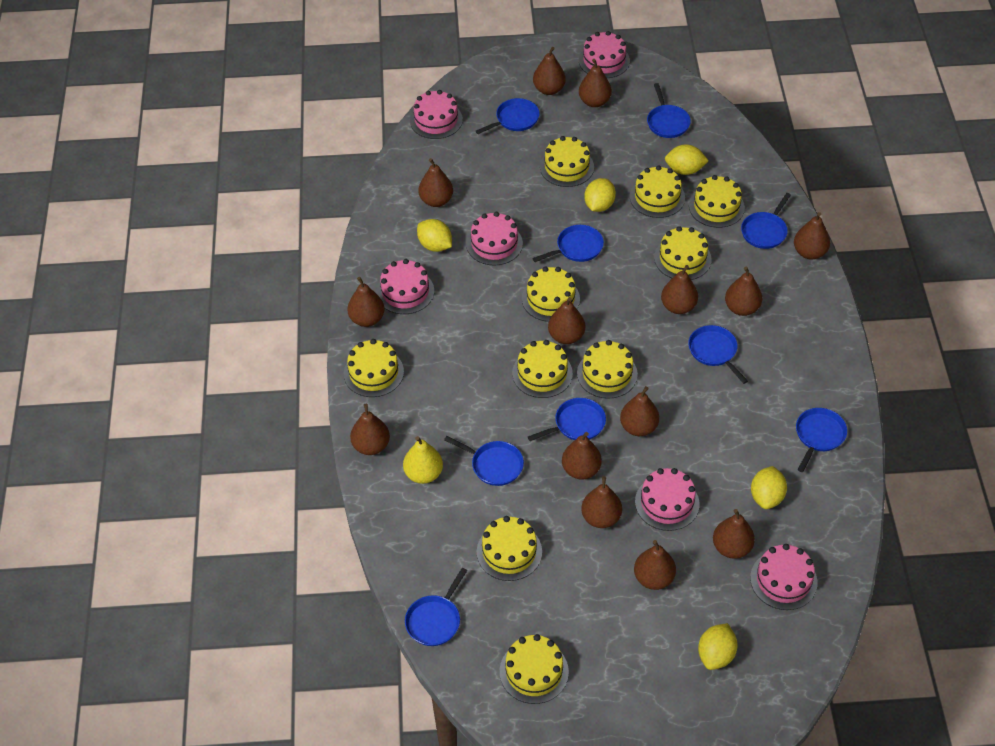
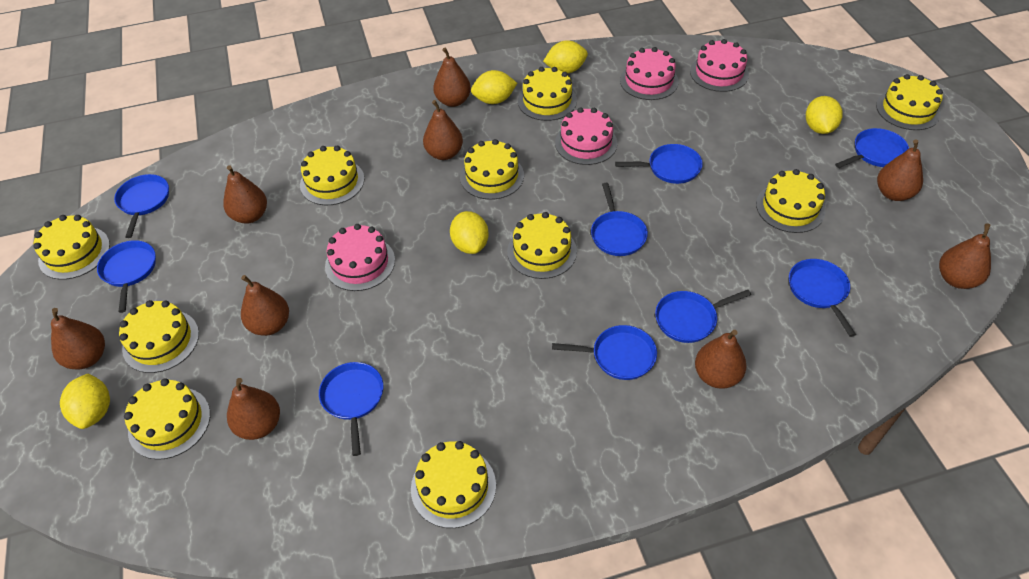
brown pear: 14 -> 9
pink cake: 6 -> 4
yellow pear: 1 -> 0

